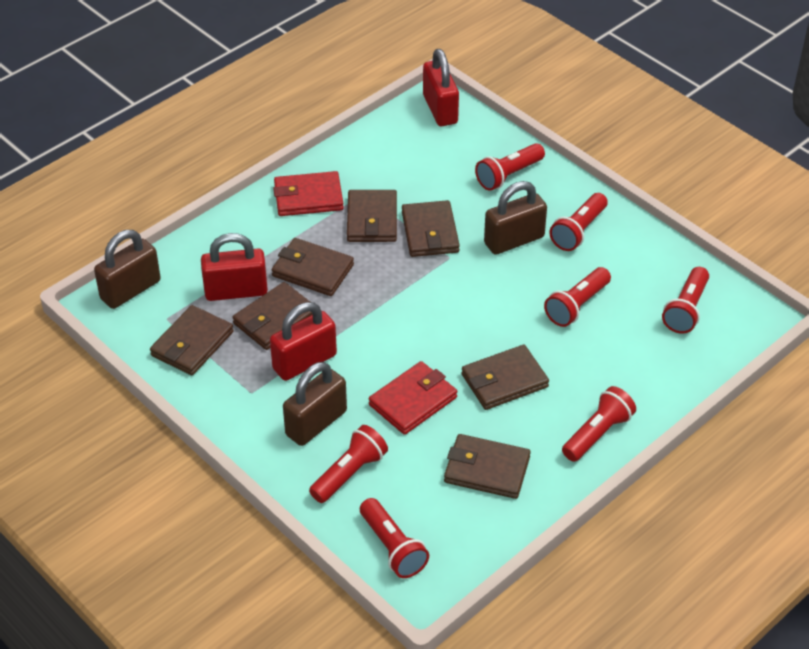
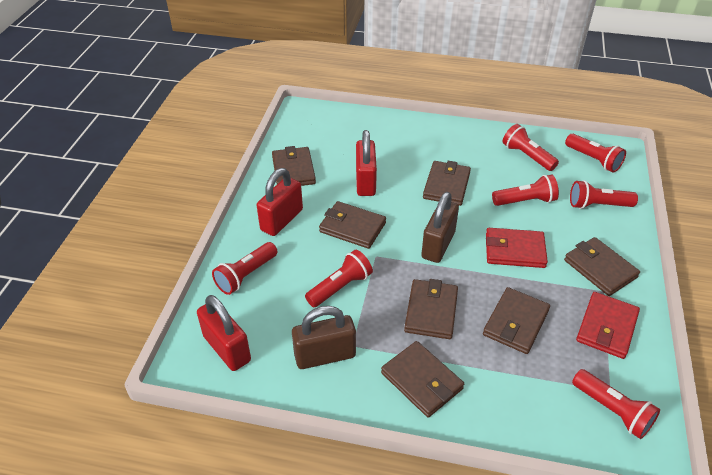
brown padlock: 3 -> 2

